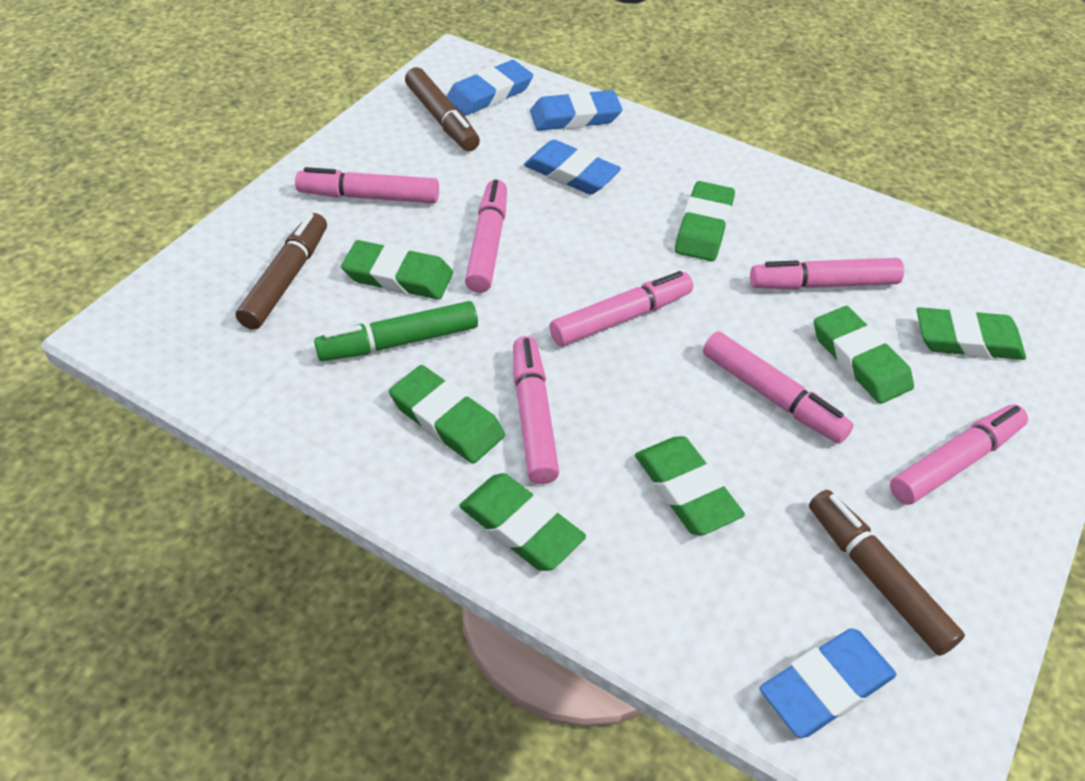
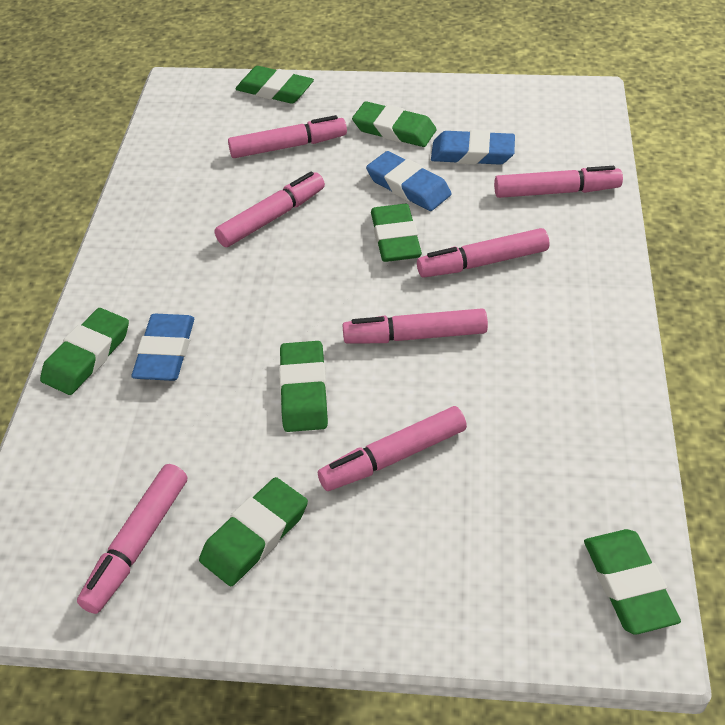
blue eraser: 4 -> 3
brown marker: 3 -> 0
green marker: 1 -> 0

